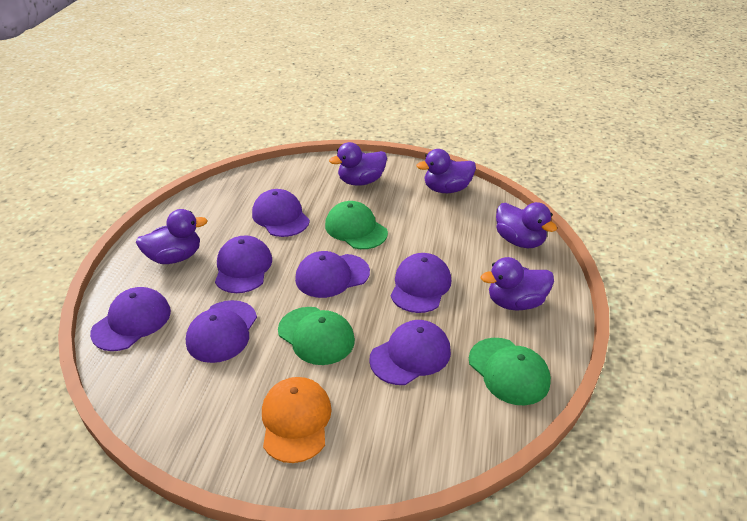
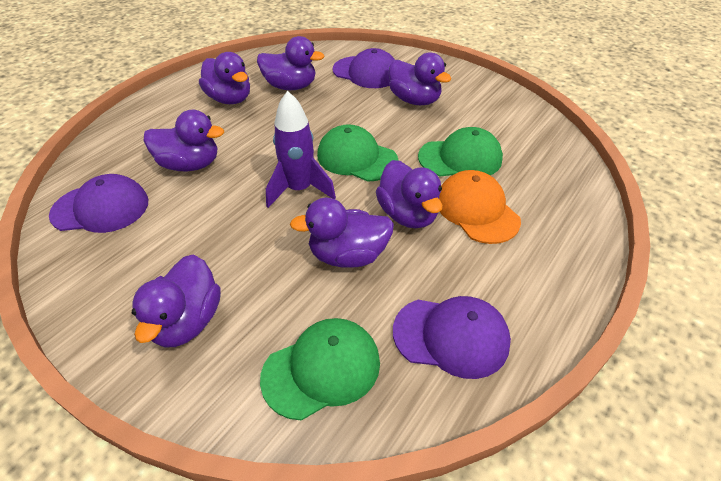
purple cap: 7 -> 3
purple duck: 5 -> 7
purple rocket: 0 -> 1

